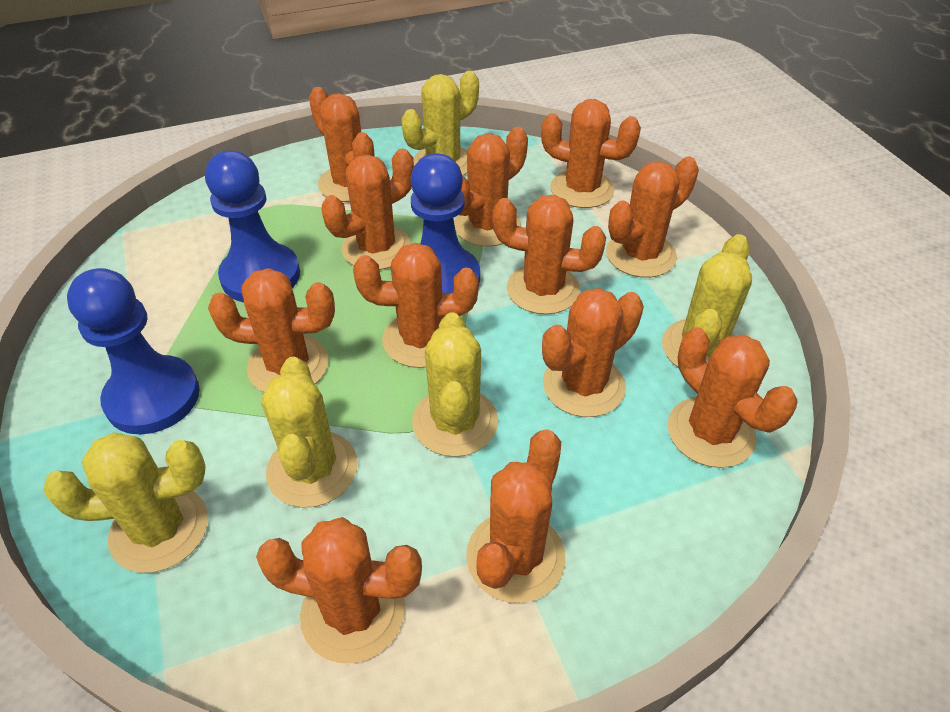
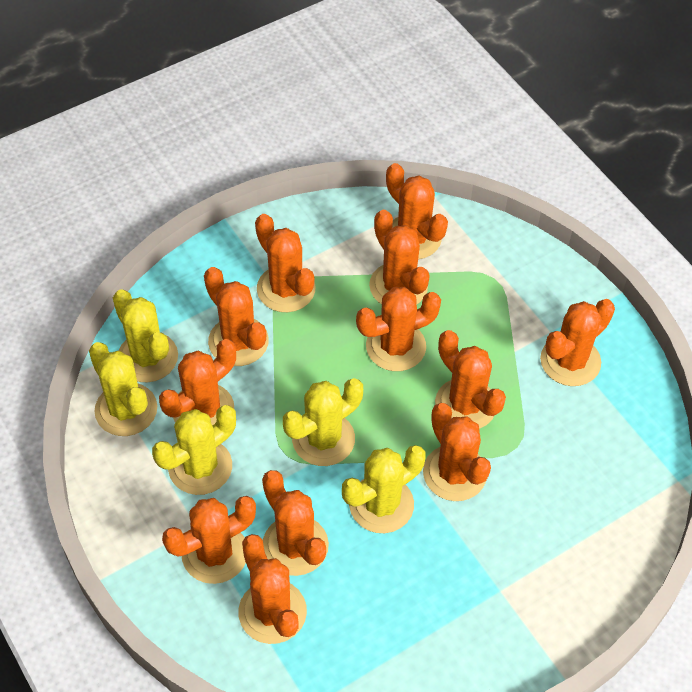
blue pawn: 3 -> 0

